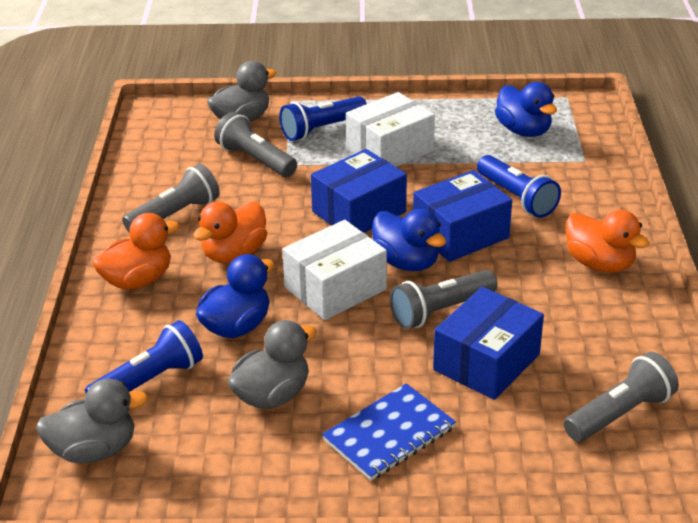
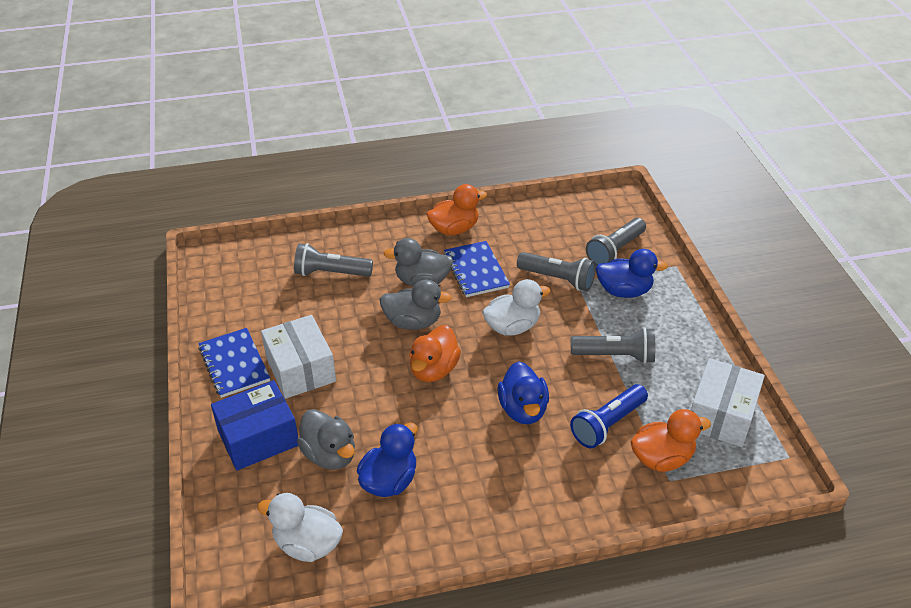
blue box: 3 -> 1
blue flashlight: 3 -> 1
blue notebook: 1 -> 2
white duck: 0 -> 2

